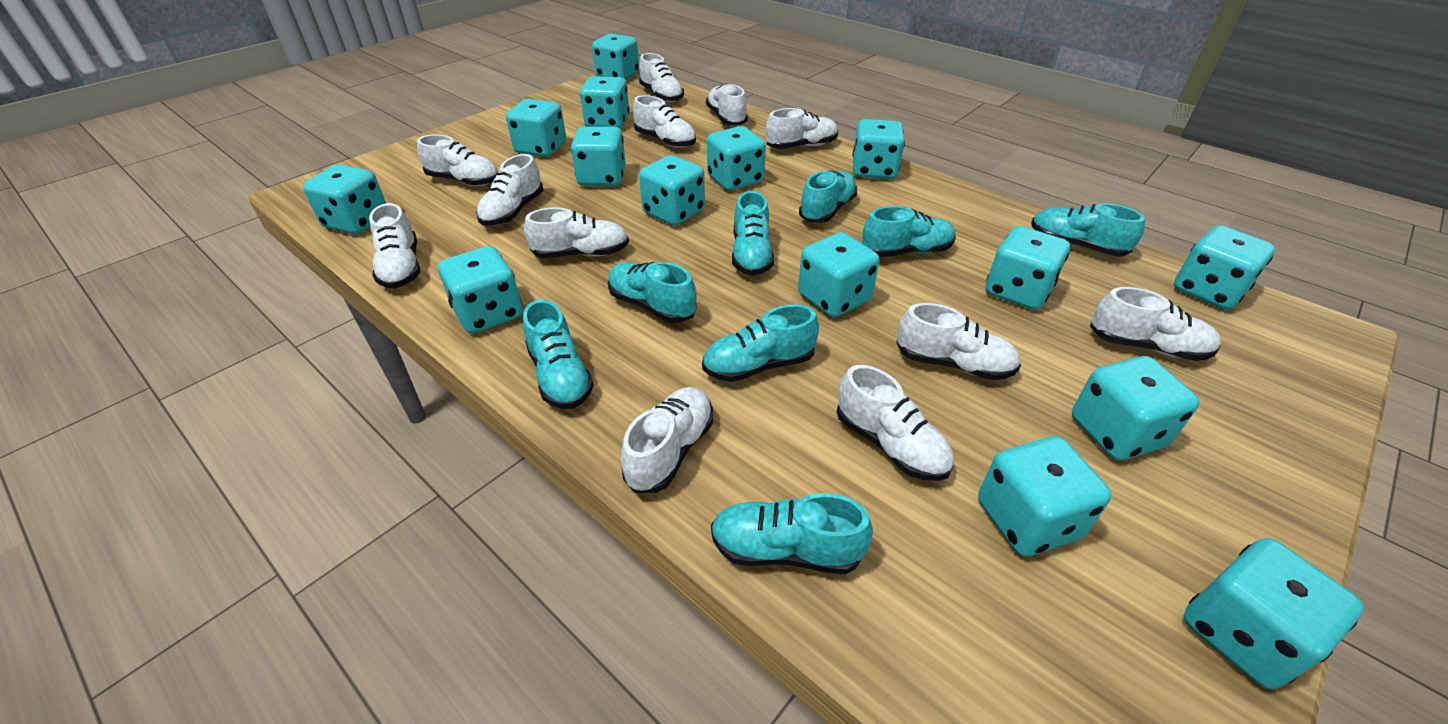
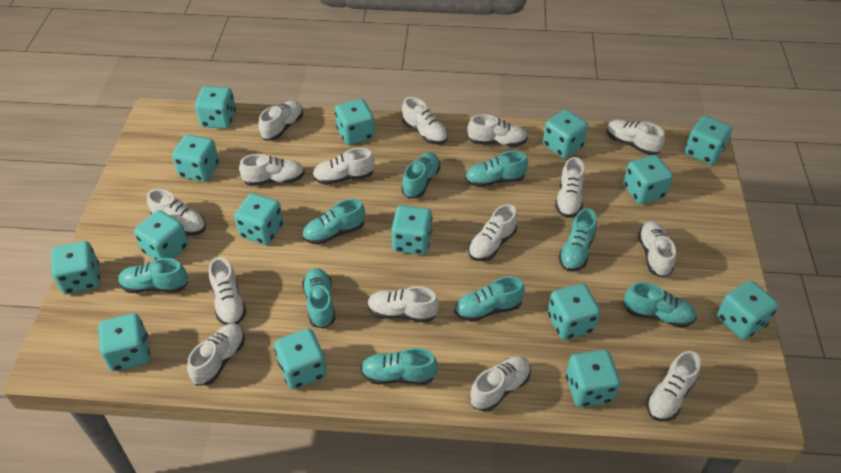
turquoise shoe: 8 -> 9
white shoe: 12 -> 15

